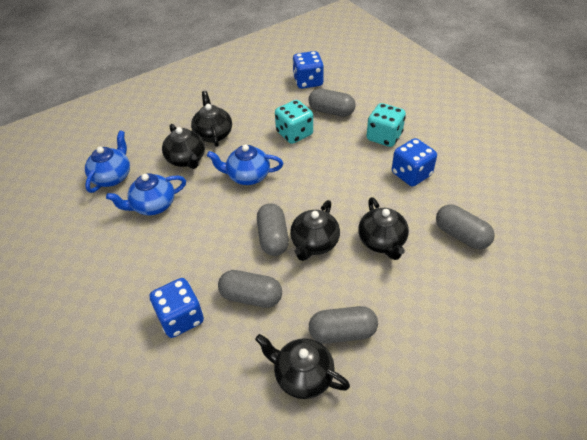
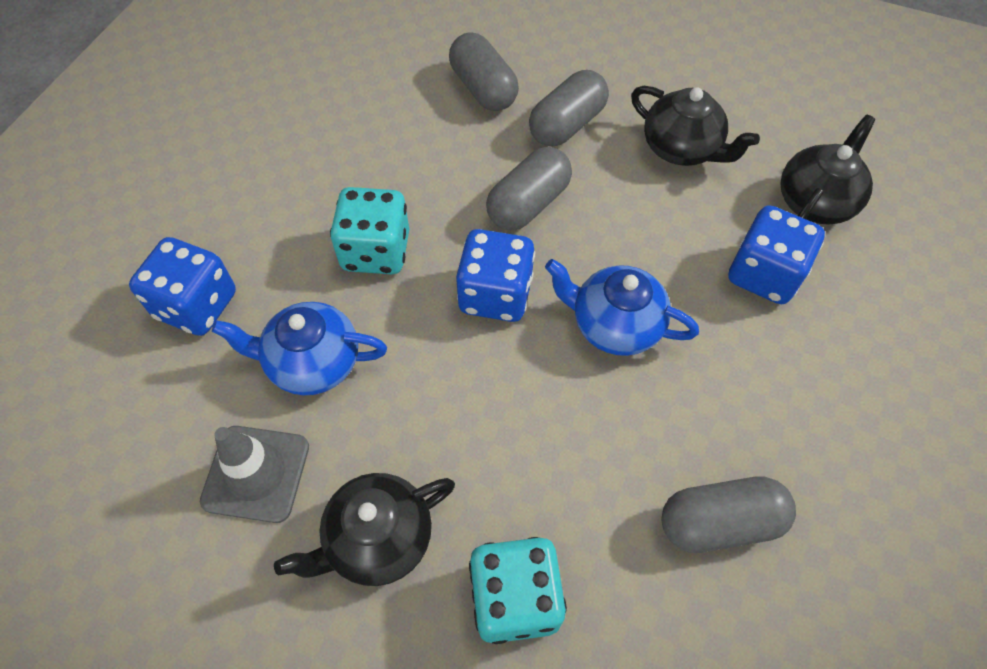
black teapot: 5 -> 3
blue teapot: 3 -> 2
grey capsule: 5 -> 4
grey traffic cone: 0 -> 1

